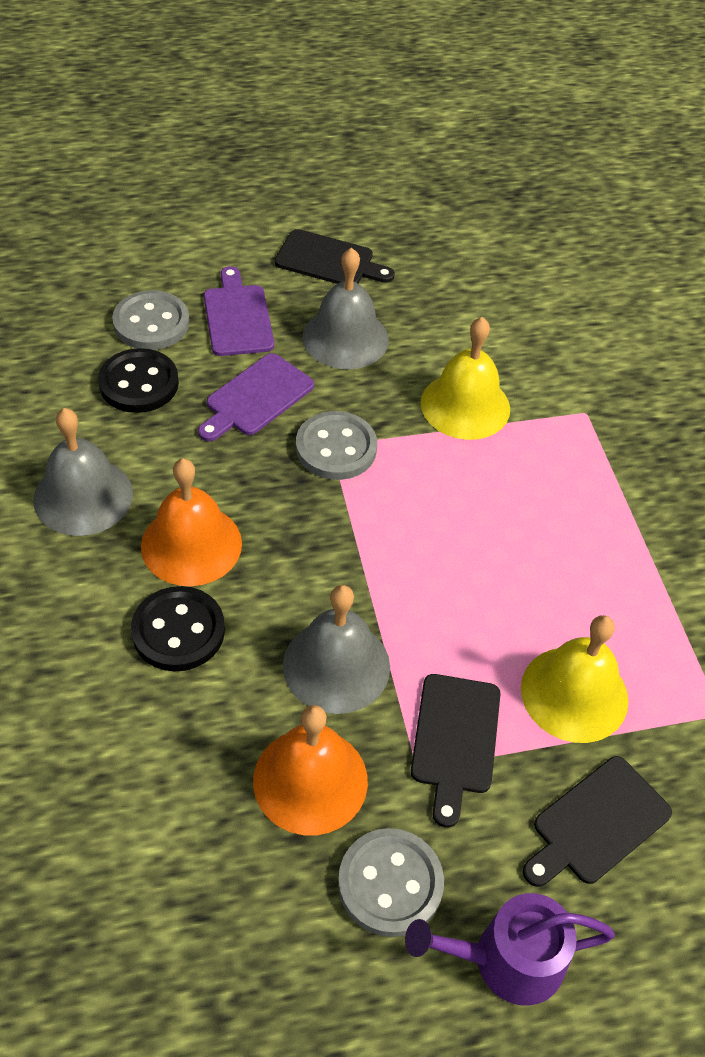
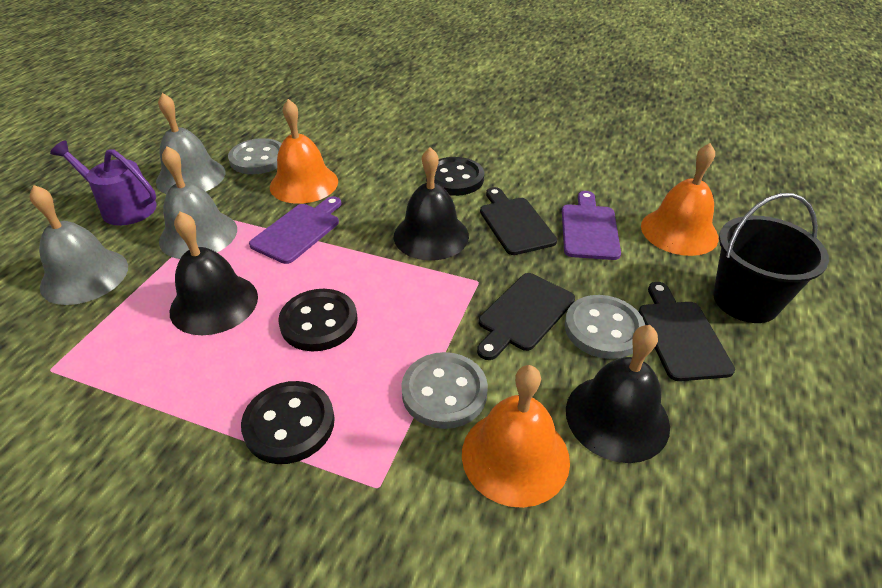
black bell: 0 -> 3
black bucket: 0 -> 1
black button: 2 -> 3
orange bell: 2 -> 3
yellow bell: 2 -> 0

